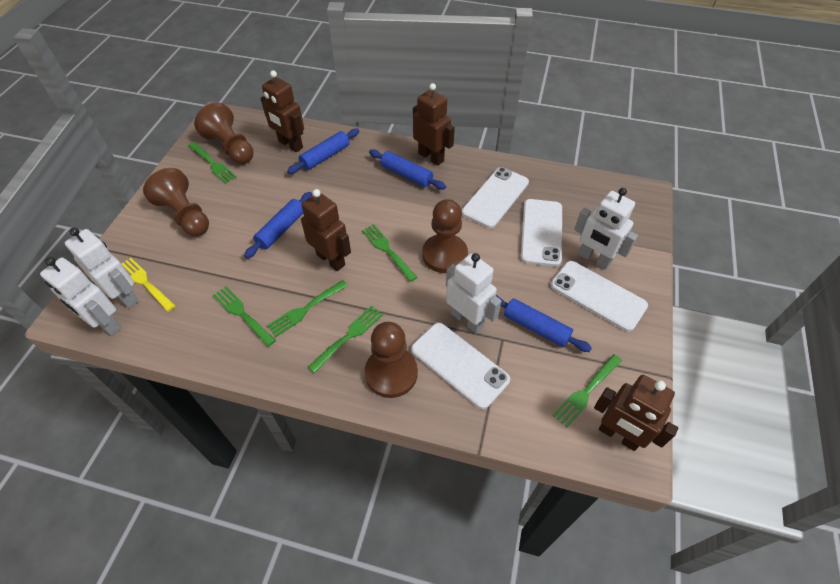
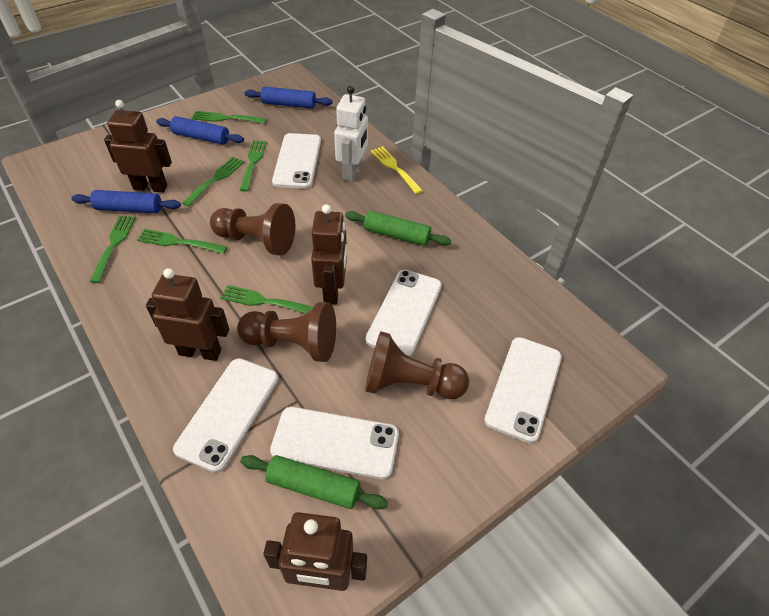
blue rolling pin: 4 -> 3
brown pawn: 4 -> 3
green rolling pin: 0 -> 2
white phone: 4 -> 5
white robot: 4 -> 1

